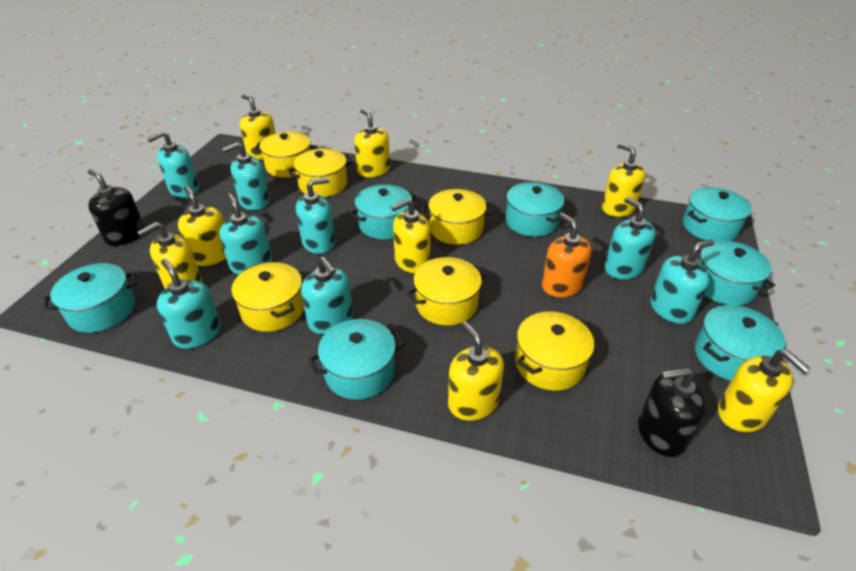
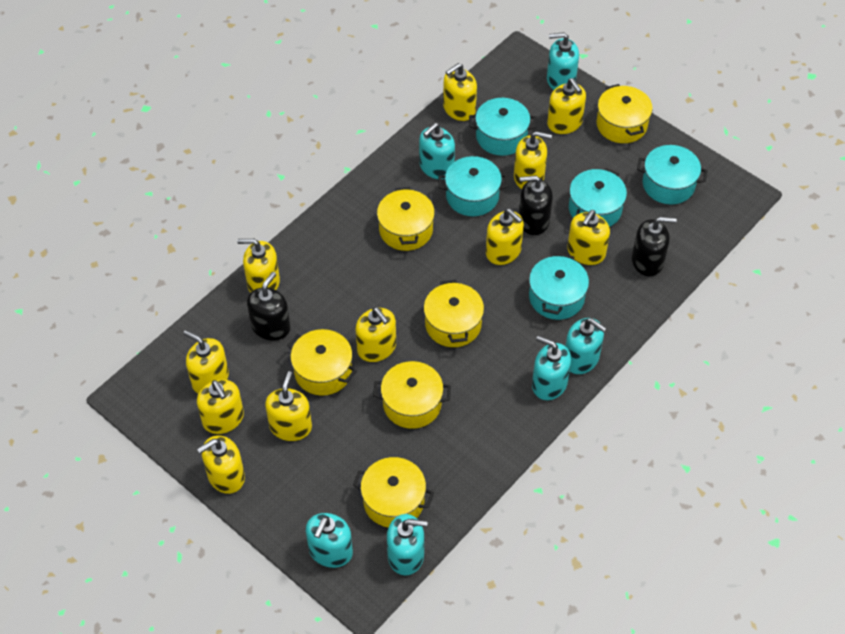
black soap dispenser: 2 -> 3
orange soap dispenser: 1 -> 0
turquoise pot: 7 -> 5
turquoise soap dispenser: 8 -> 6
yellow soap dispenser: 8 -> 11

